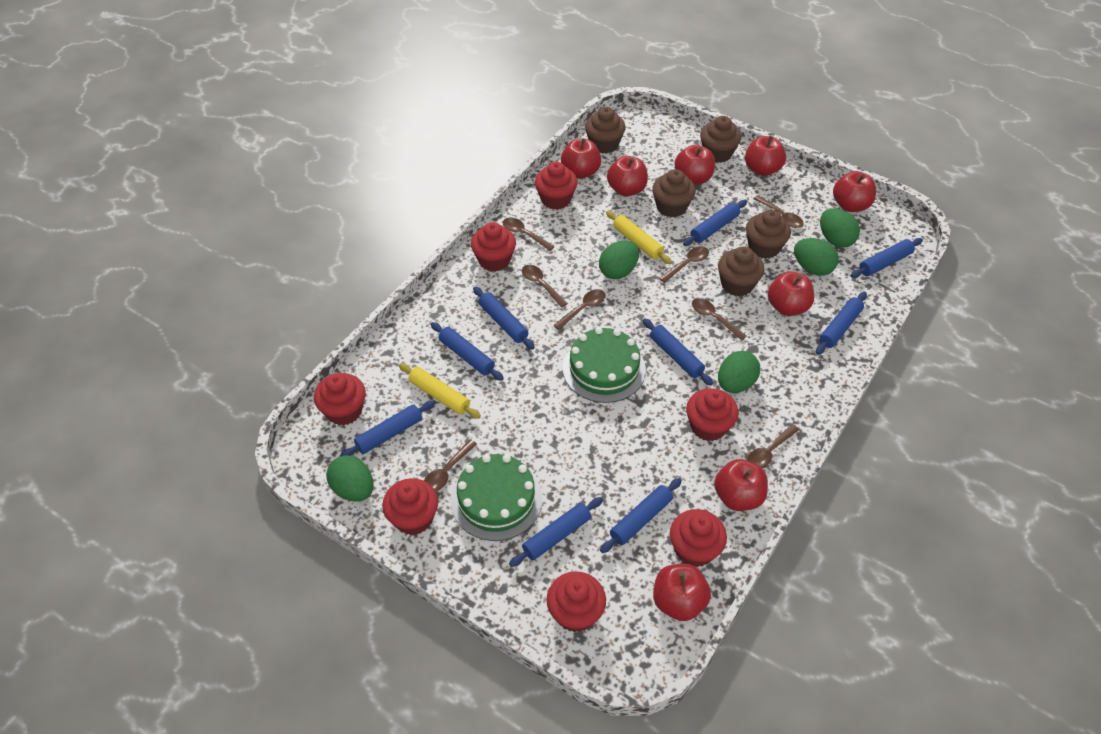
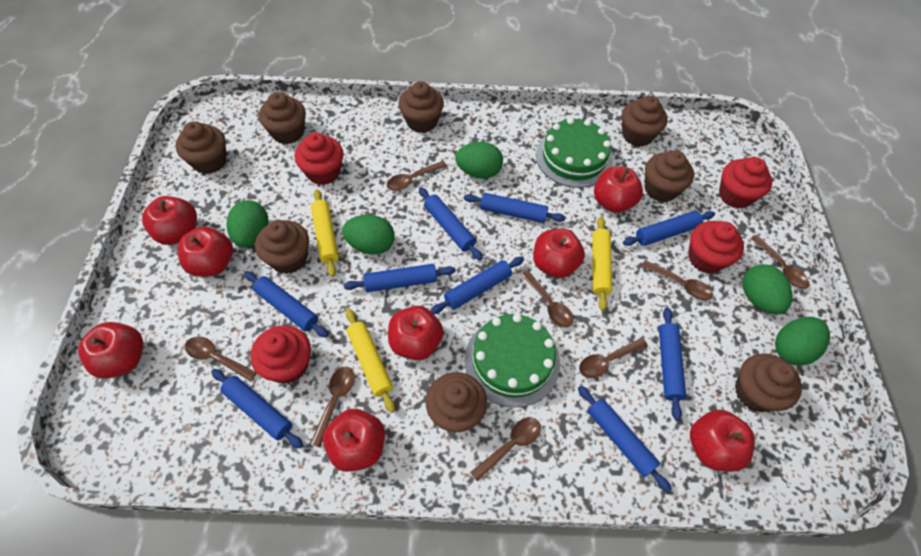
brown cupcake: 5 -> 8
red cupcake: 7 -> 4
yellow rolling pin: 2 -> 3

